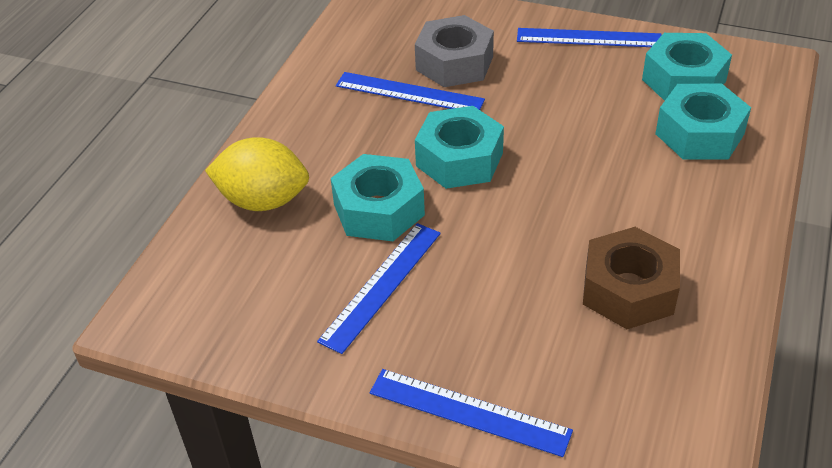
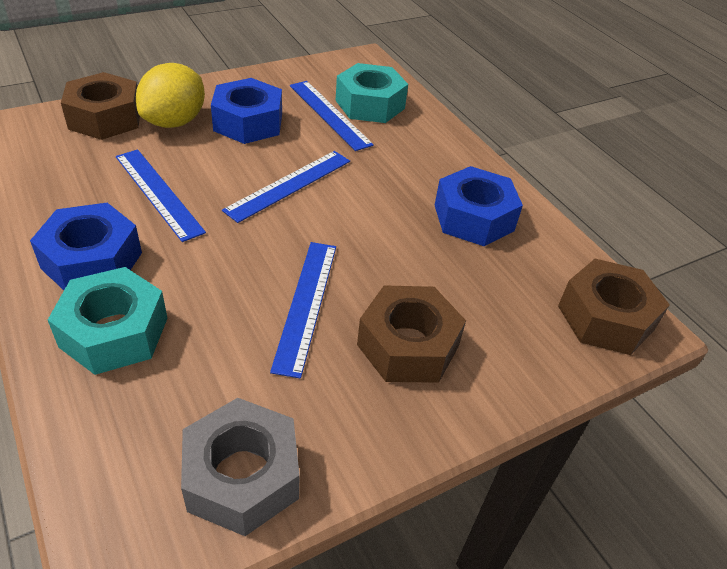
blue nut: 0 -> 3
brown nut: 1 -> 3
turquoise nut: 4 -> 2

